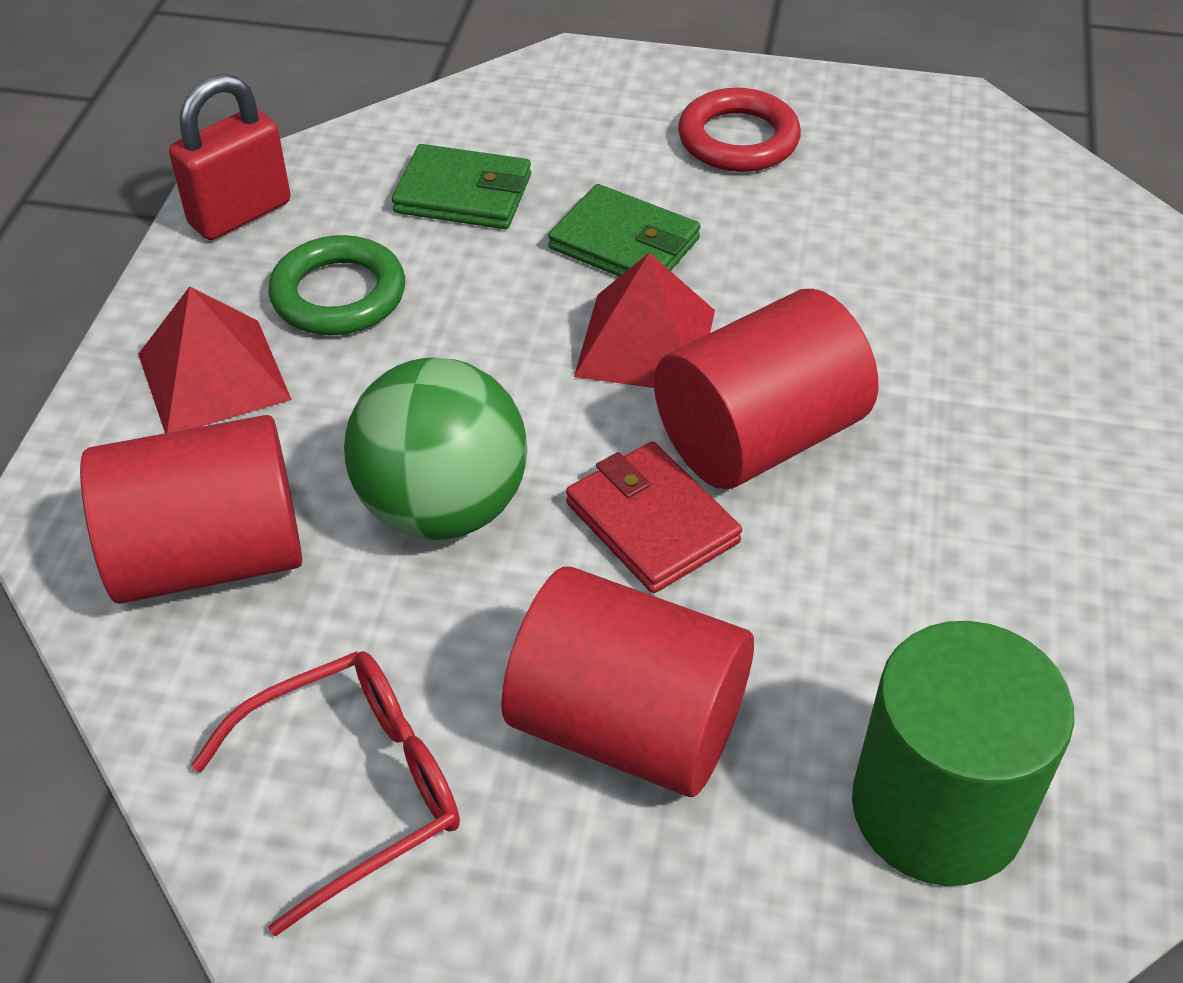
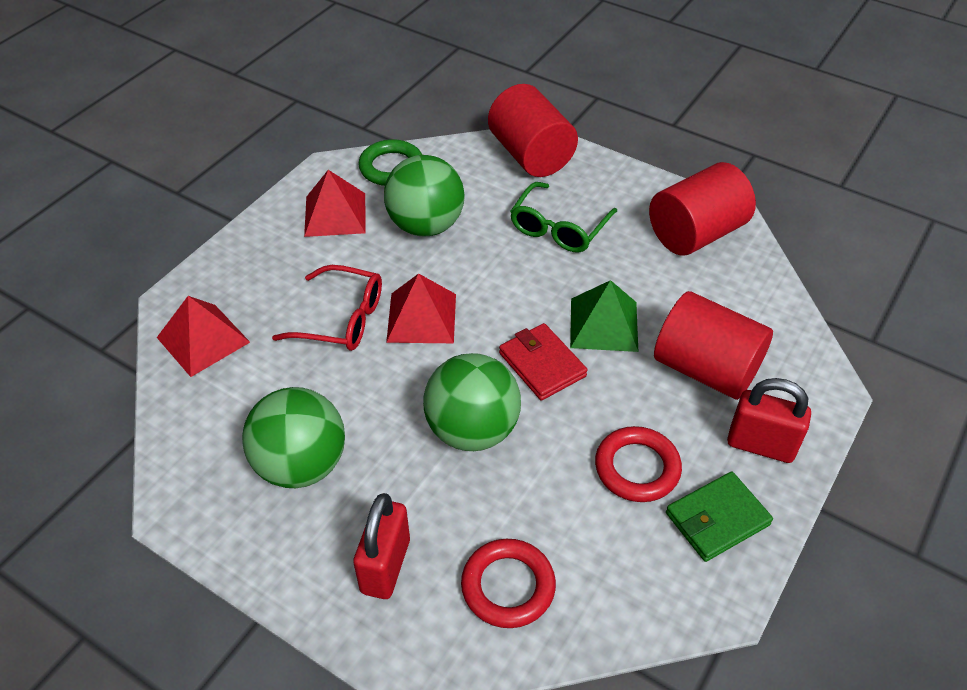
green ball: 1 -> 3
green cylinder: 1 -> 0
green glasses: 0 -> 1
green pyramid: 0 -> 1
green wallet: 2 -> 1
red padlock: 1 -> 2
red pyramid: 2 -> 3
red ring: 1 -> 2

